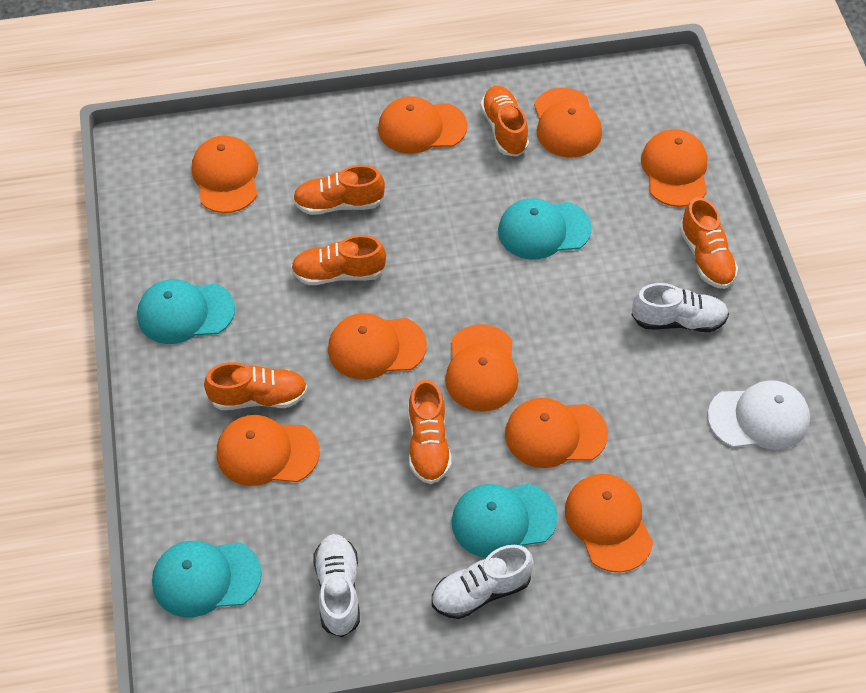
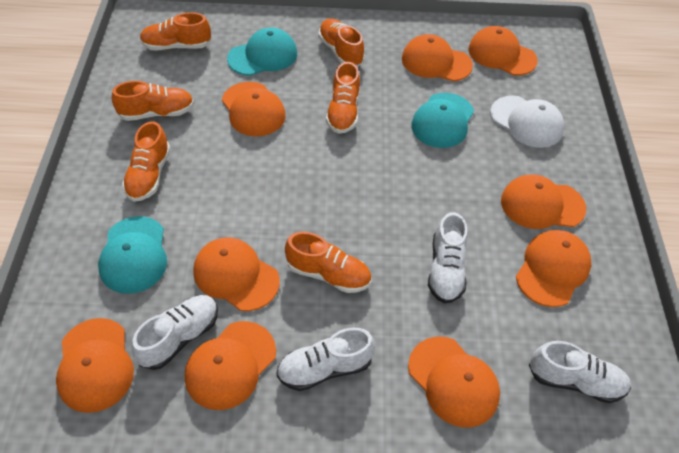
turquoise cap: 4 -> 3
white shoe: 3 -> 4

